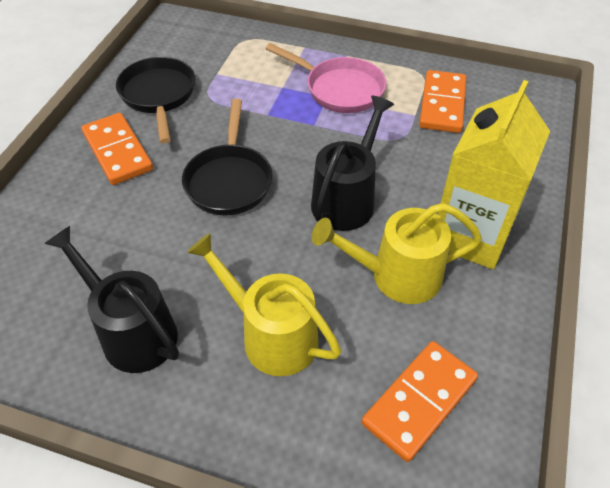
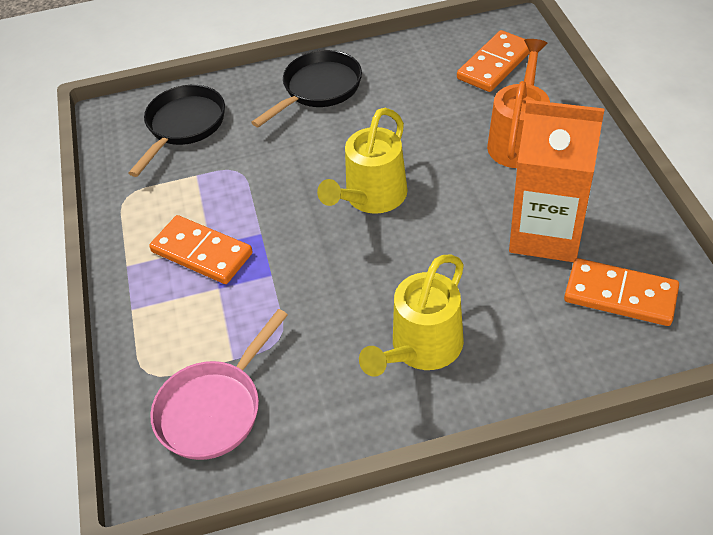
black watering can: 2 -> 0
orange carton: 0 -> 1
orange watering can: 0 -> 1
yellow carton: 1 -> 0

